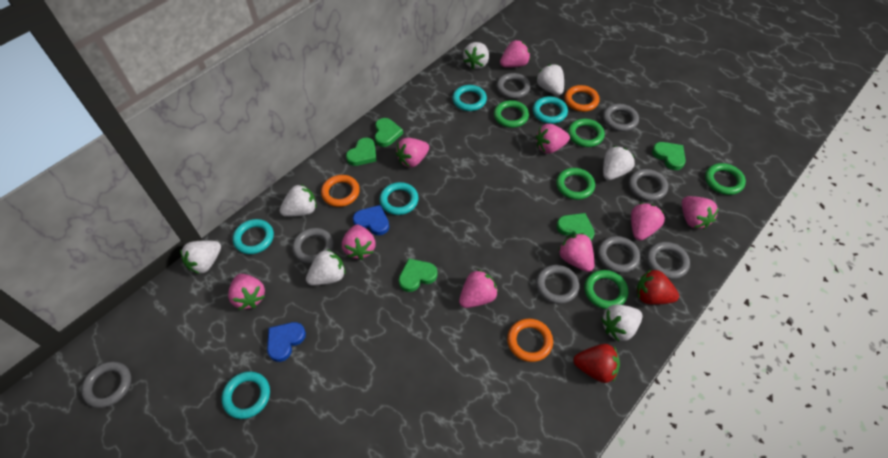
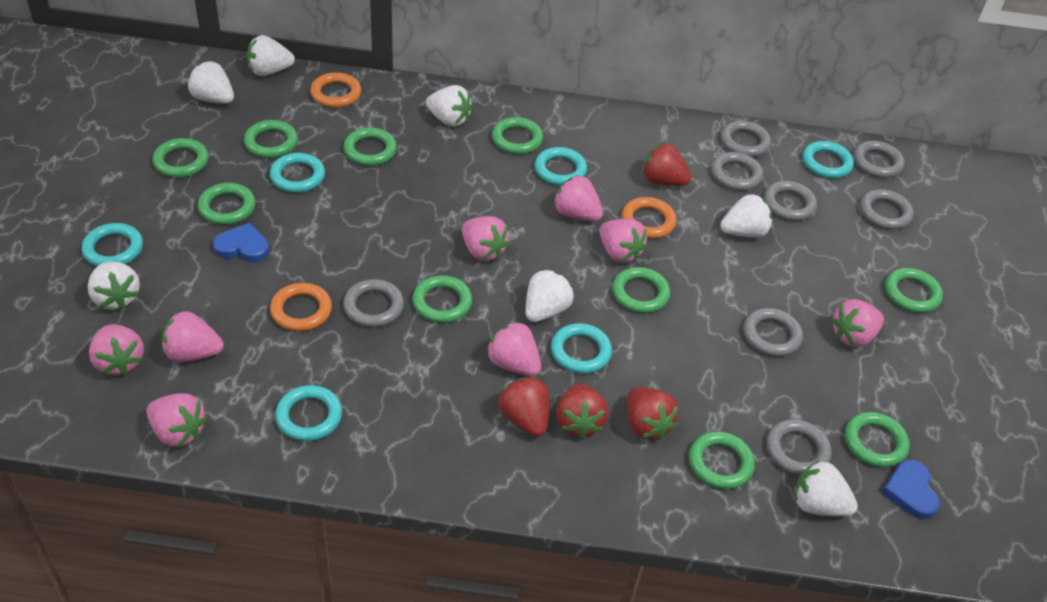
green heart: 5 -> 0
green ring: 5 -> 10
pink strawberry: 9 -> 8
red strawberry: 2 -> 4
turquoise ring: 5 -> 6

